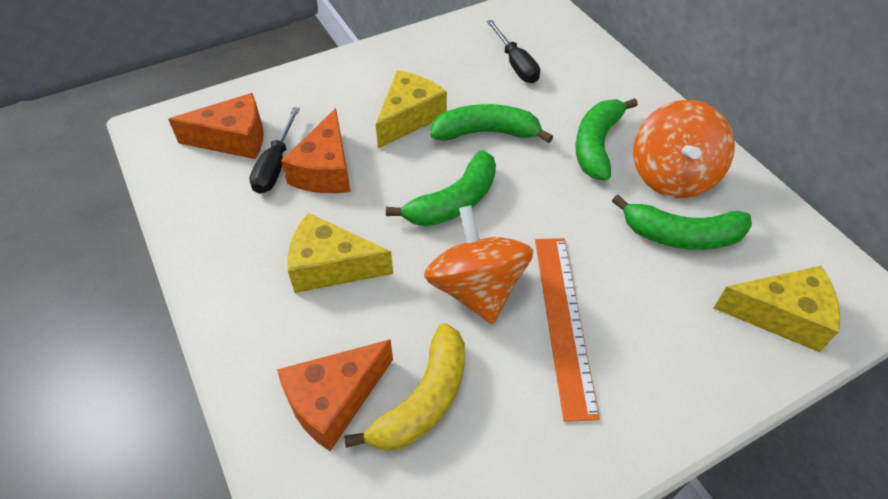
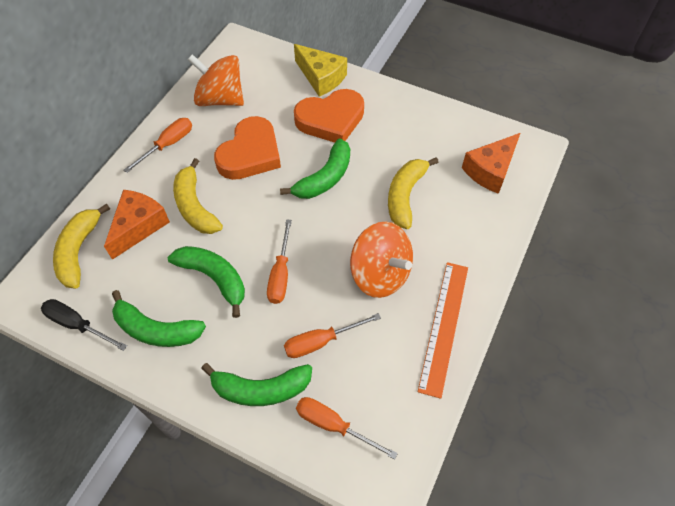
black screwdriver: 2 -> 1
orange cheese: 3 -> 2
orange heart: 0 -> 2
orange screwdriver: 0 -> 4
yellow banana: 1 -> 3
yellow cheese: 3 -> 1

